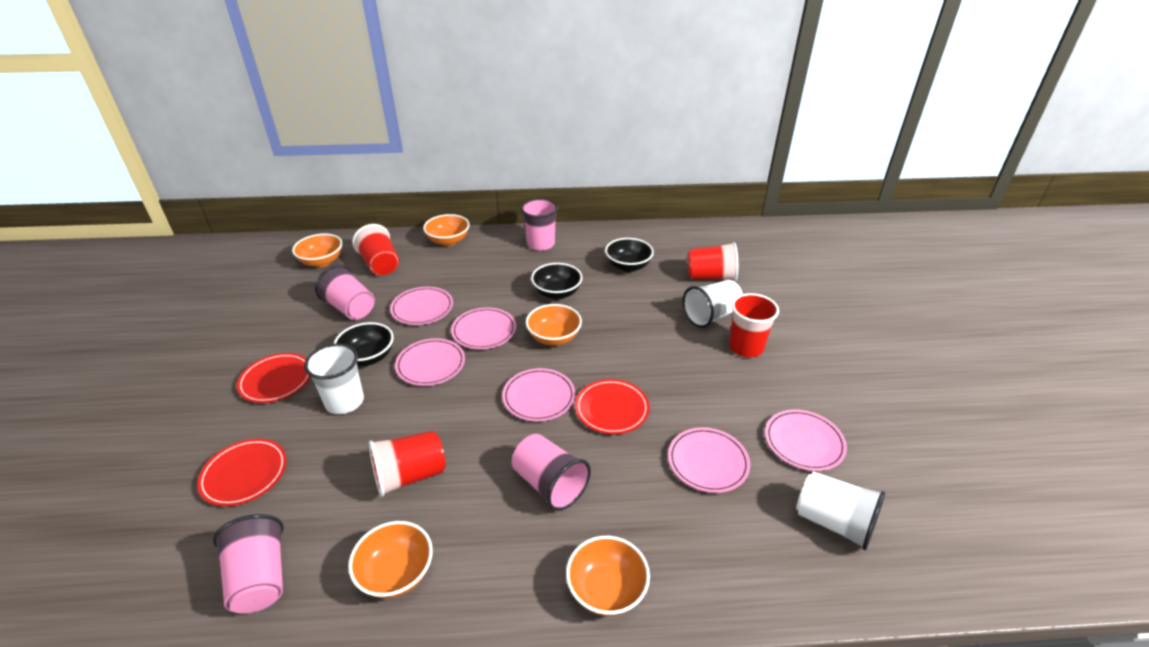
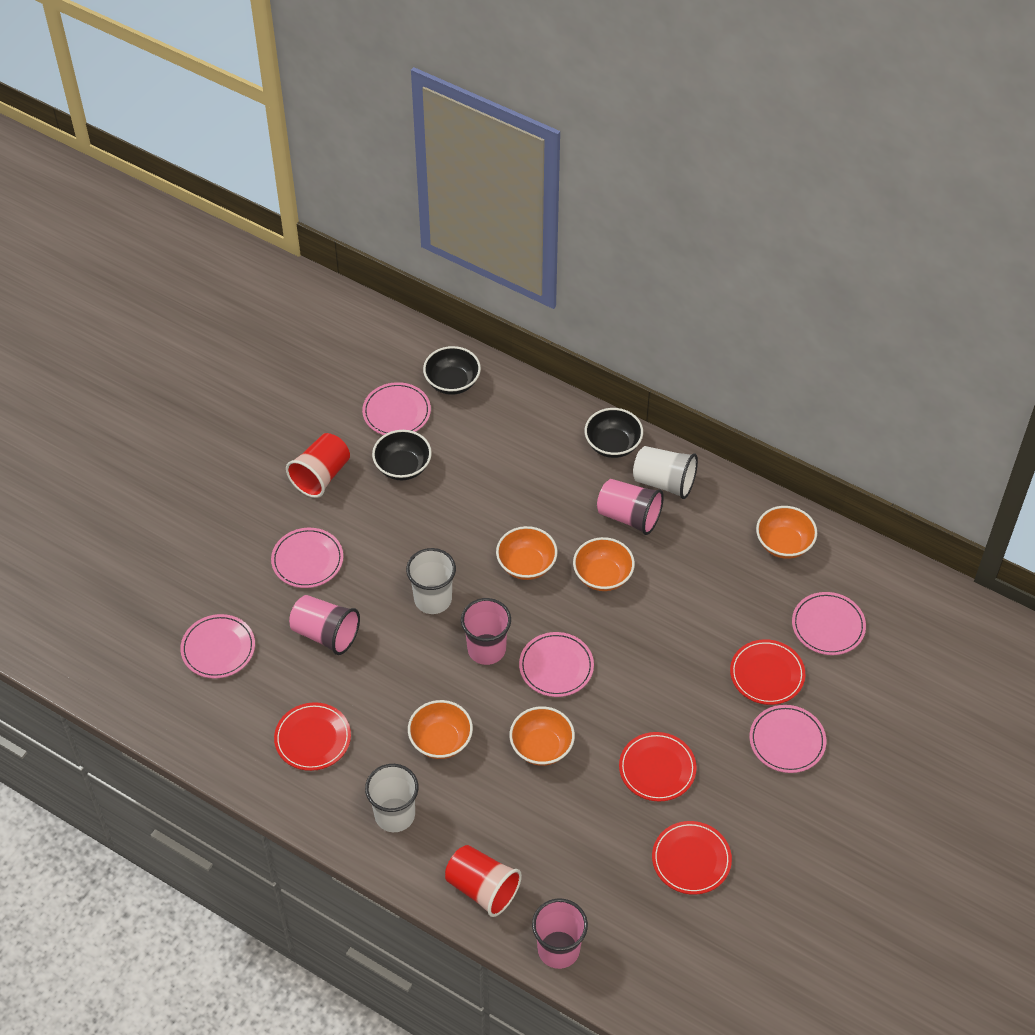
red cup: 4 -> 2
red plate: 3 -> 4

